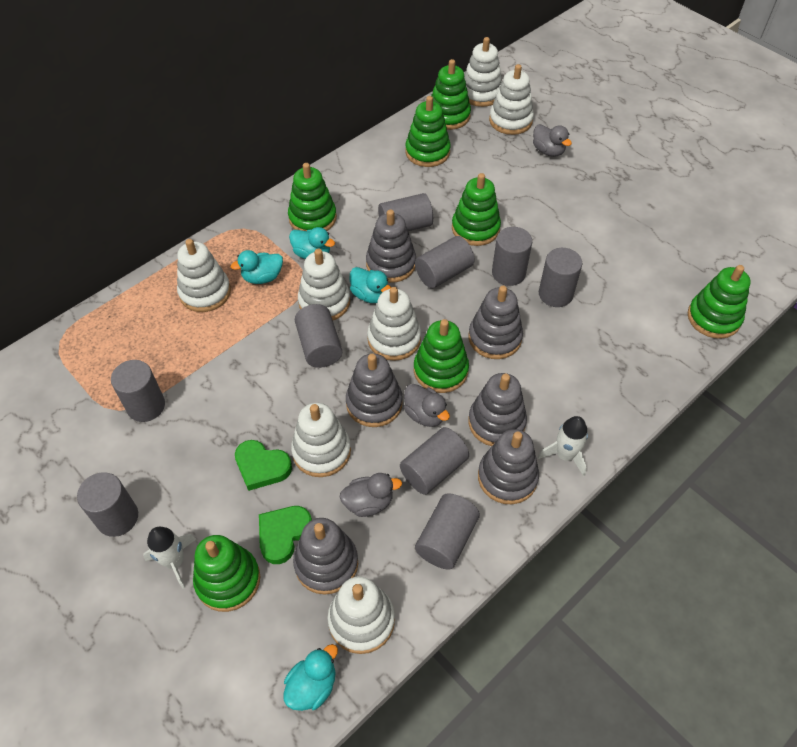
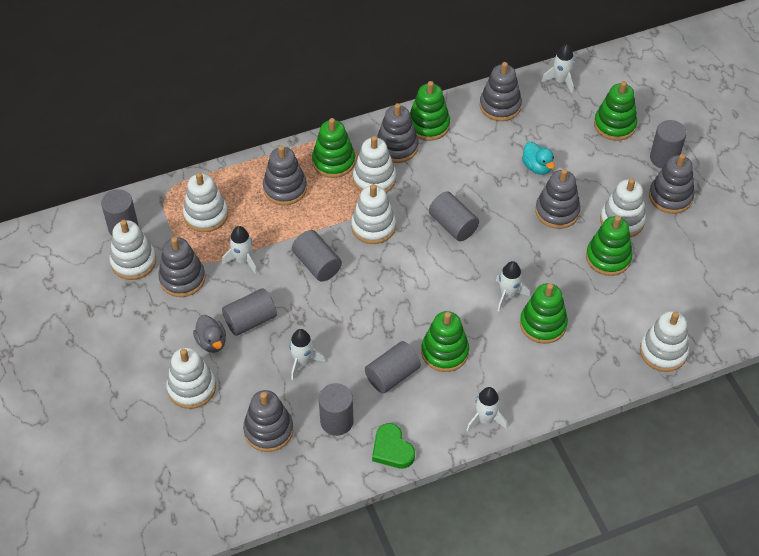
green heart: 2 -> 1
green stacking toy: 7 -> 6
grey cylinder: 9 -> 7
grey duck: 3 -> 1
grey stacking toy: 6 -> 7
turquoise duck: 4 -> 1
white rocket: 2 -> 5

